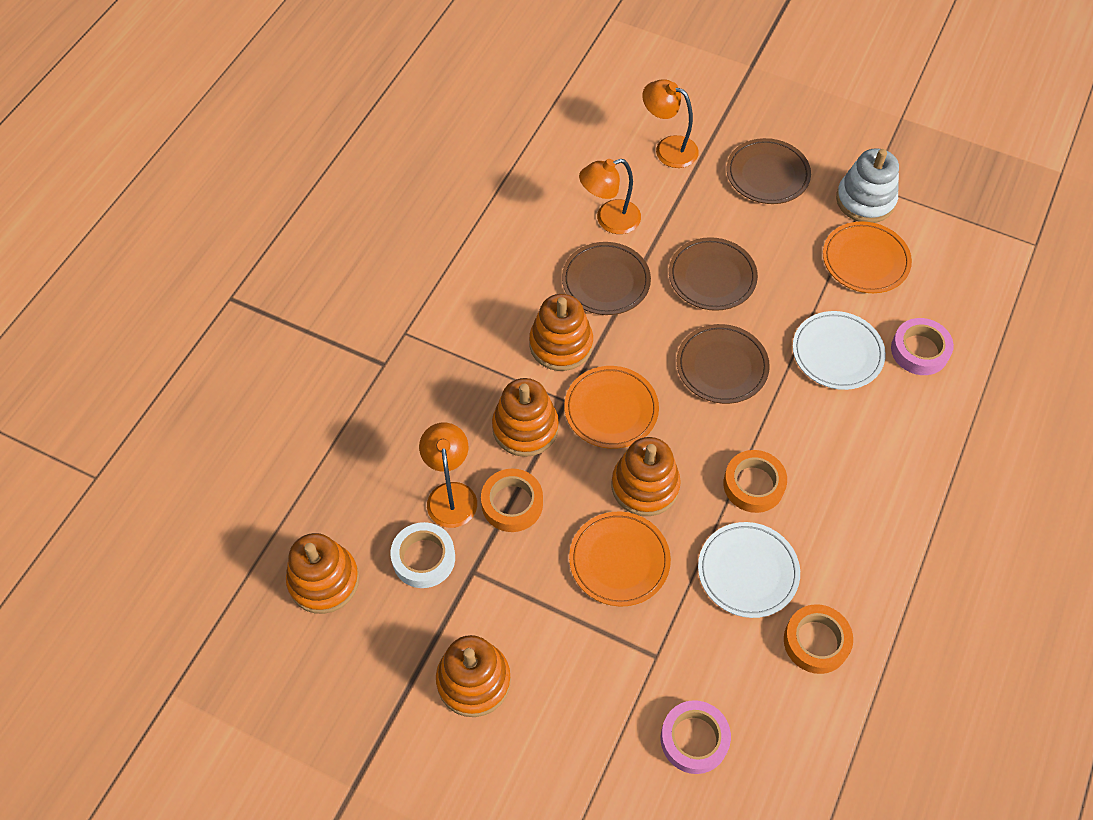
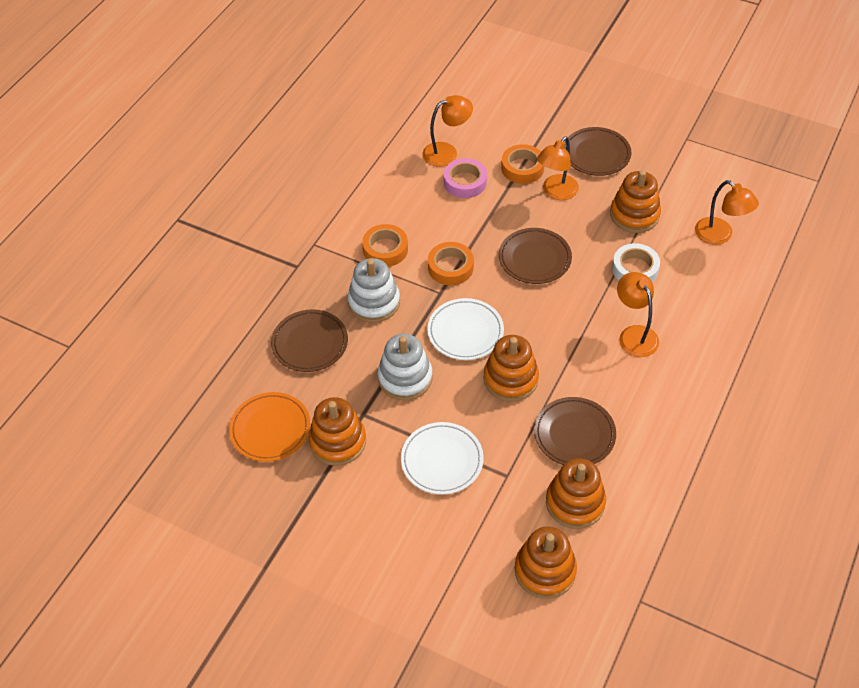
orange lamp: 3 -> 4
orange plate: 3 -> 1
pink tape: 2 -> 1
white stacking toy: 1 -> 2

